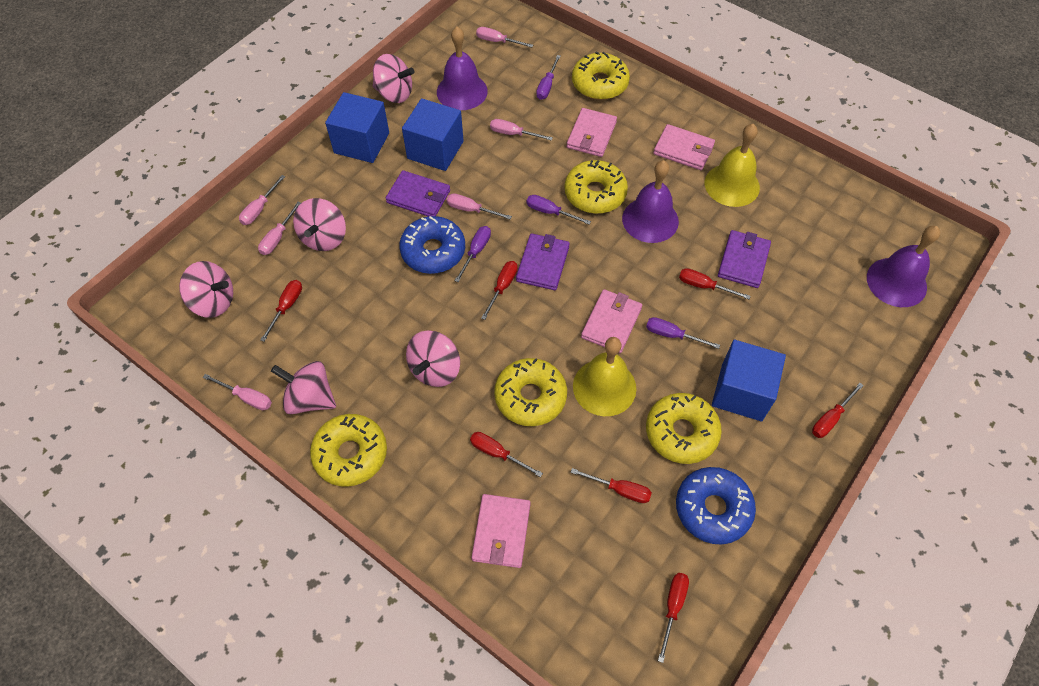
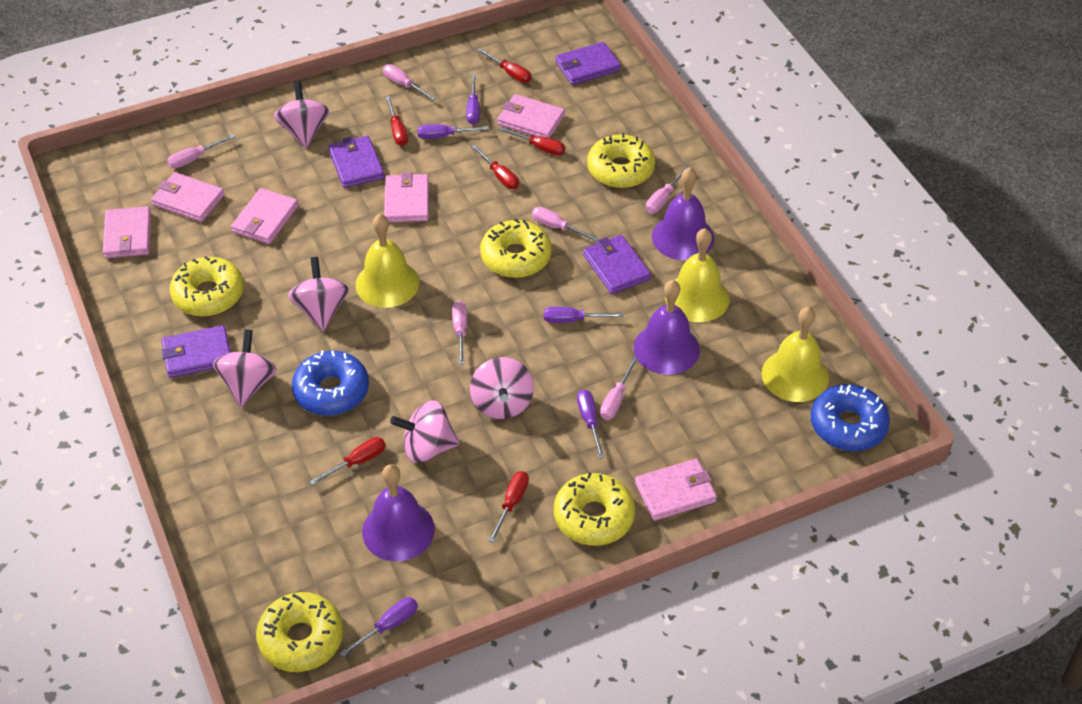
blue cube: 3 -> 0
pink wallet: 4 -> 6
purple screwdriver: 4 -> 5
purple wallet: 3 -> 4
red screwdriver: 7 -> 6
yellow bell: 2 -> 3

